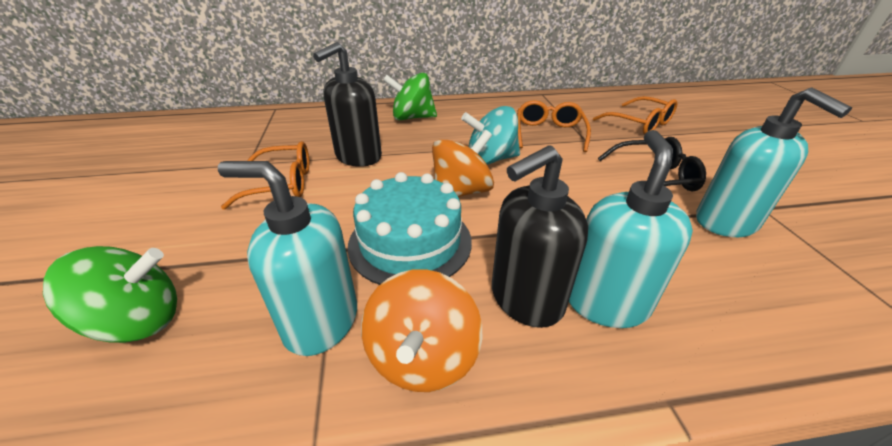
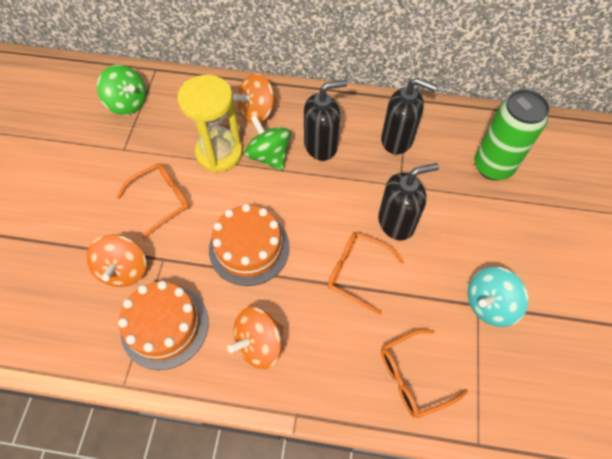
black glasses: 1 -> 0
black soap dispenser: 2 -> 3
green can: 0 -> 1
orange cake: 0 -> 2
orange spinning top: 2 -> 3
turquoise cake: 1 -> 0
turquoise soap dispenser: 3 -> 0
yellow hourglass: 0 -> 1

